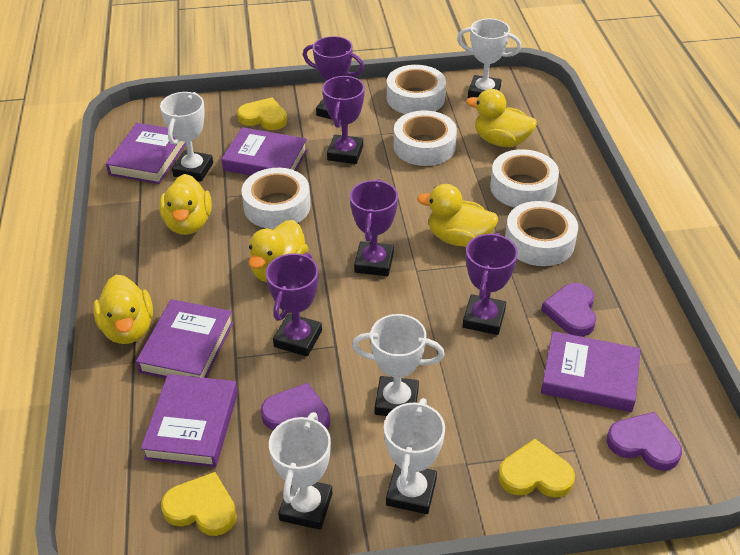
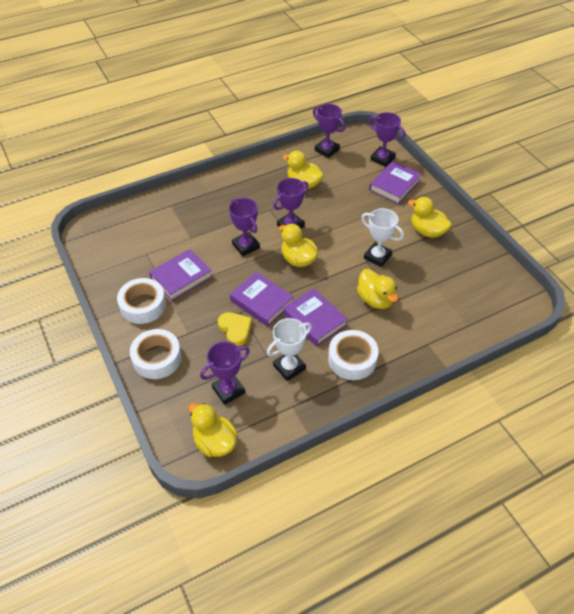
purple book: 5 -> 4
purple heart: 3 -> 0
white tape: 5 -> 3
white trophy: 5 -> 2
yellow heart: 3 -> 1

